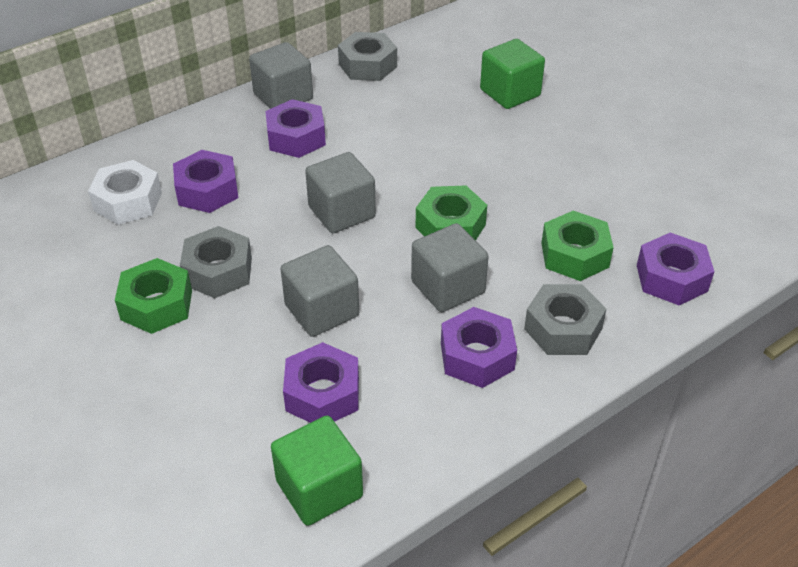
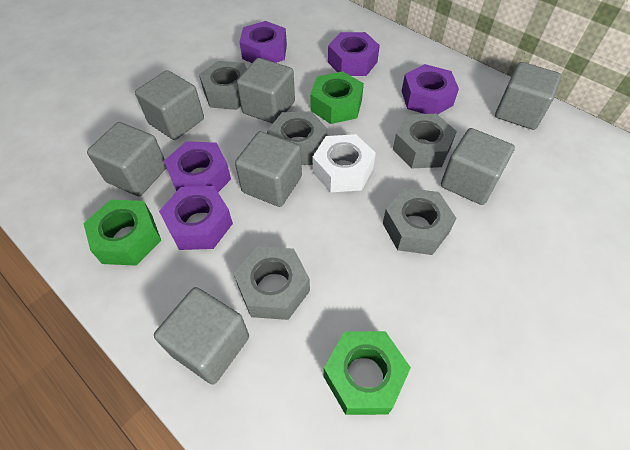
green cube: 2 -> 0
grey cube: 4 -> 7
grey nut: 3 -> 5

